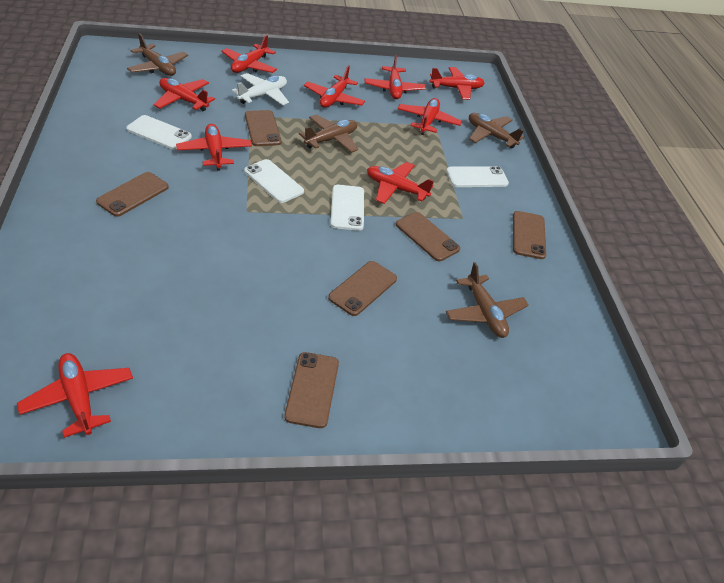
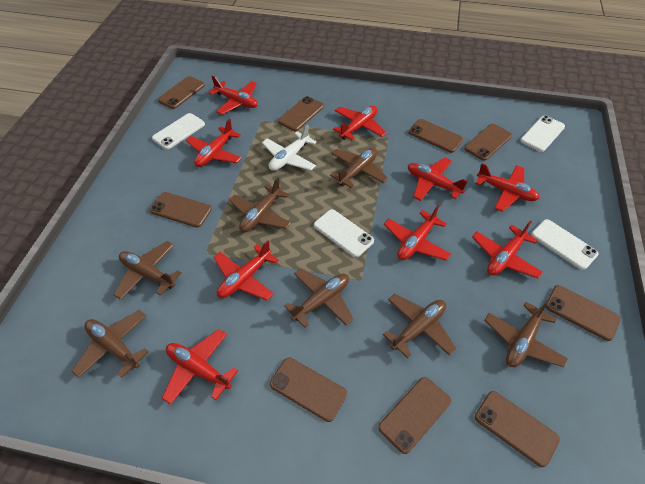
brown phone: 6 -> 9
brown plane: 4 -> 7

